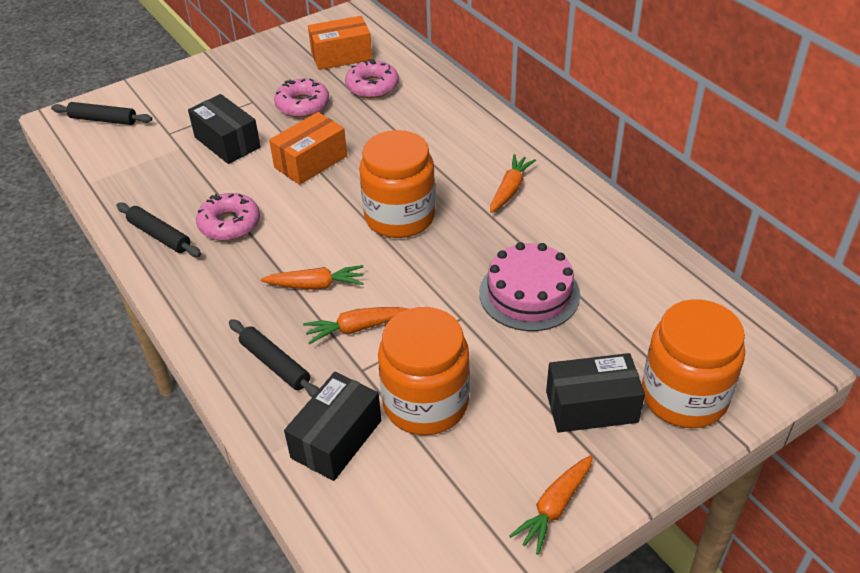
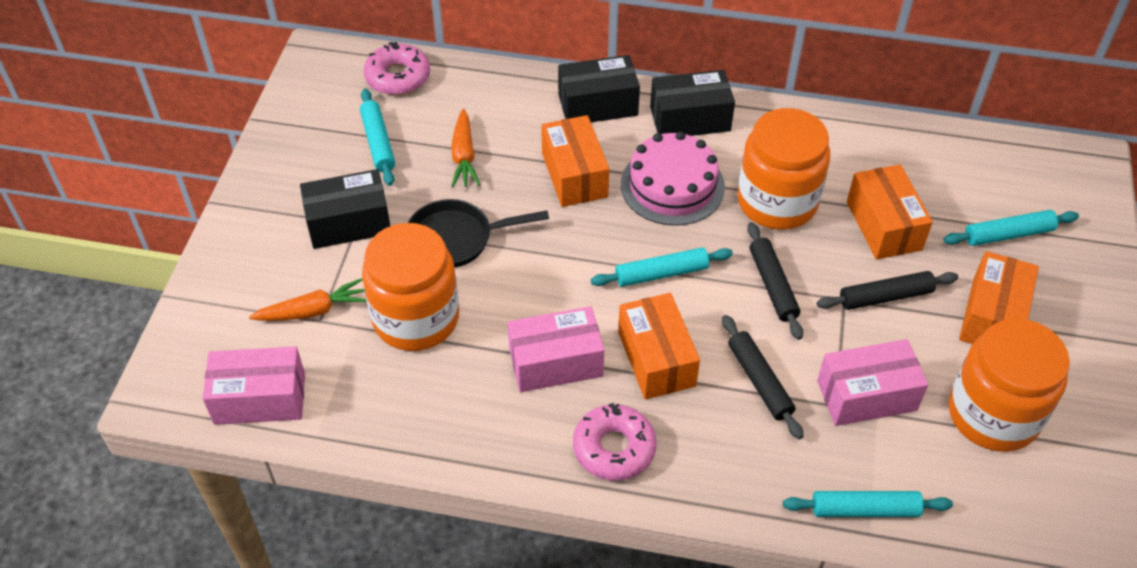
black pan: 0 -> 1
orange box: 2 -> 4
orange carrot: 4 -> 2
pink box: 0 -> 3
pink donut: 3 -> 2
turquoise rolling pin: 0 -> 4

